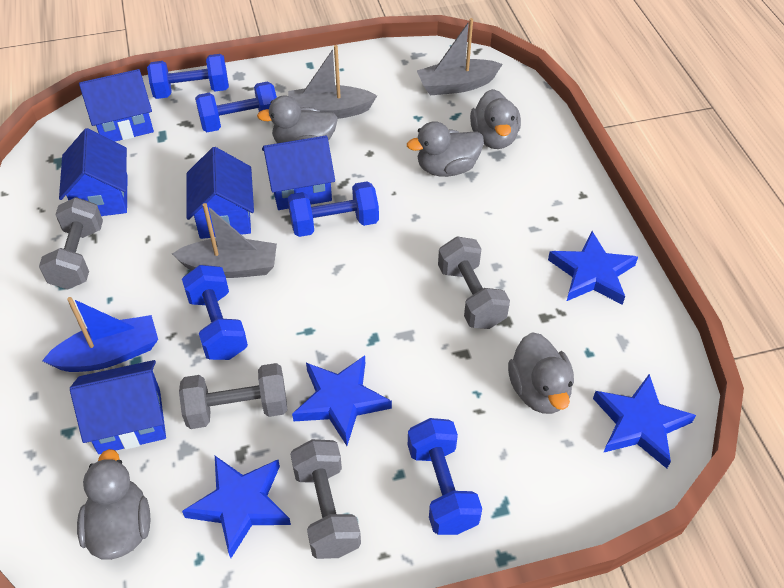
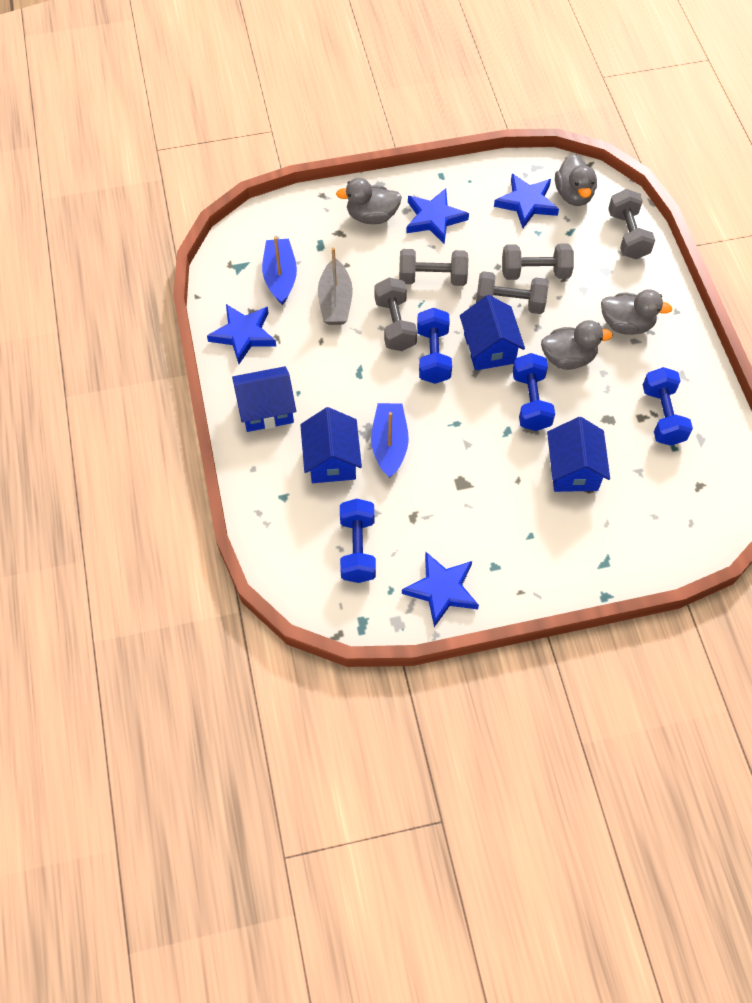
blue boat: 1 -> 2
blue dumbbell: 5 -> 4
blue house: 5 -> 4
grey boat: 3 -> 1
grey duck: 5 -> 4
grey dumbbell: 4 -> 5

